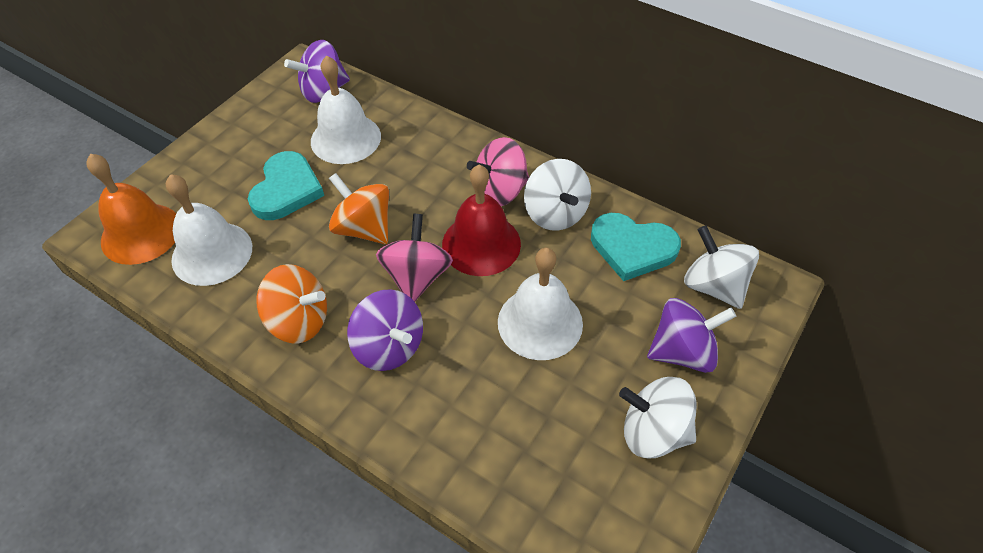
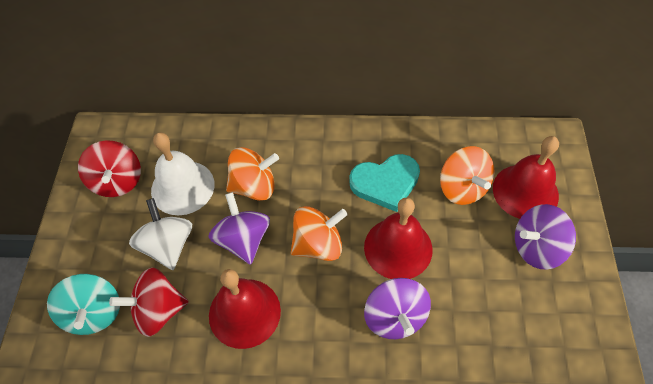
orange bell: 1 -> 0
orange spinning top: 2 -> 3
pink spinning top: 2 -> 0
red bell: 1 -> 3
red spinning top: 0 -> 2
turquoise heart: 2 -> 1
turquoise spinning top: 0 -> 1
white bell: 3 -> 1
white spinning top: 3 -> 1

